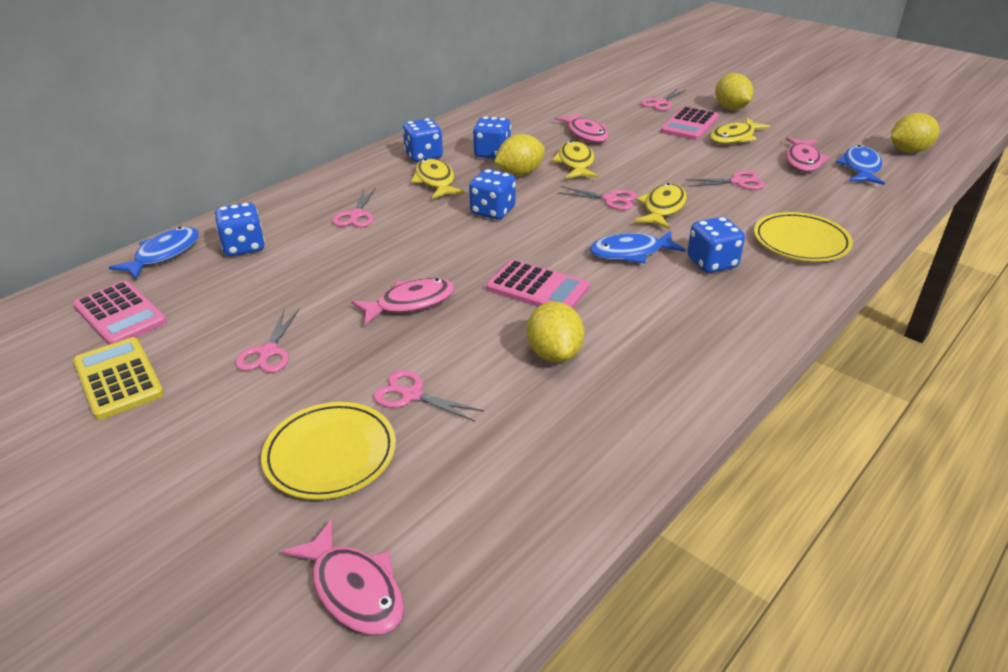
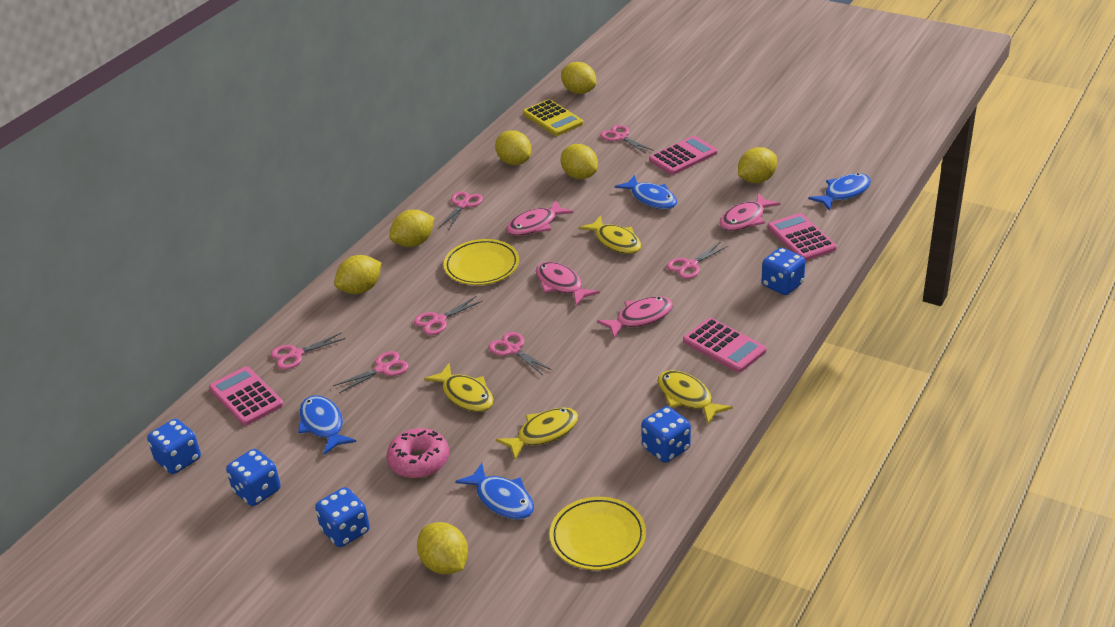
blue fish: 3 -> 4
pink calculator: 3 -> 4
pink donut: 0 -> 1
pink scissors: 6 -> 7
yellow lemon: 4 -> 7

